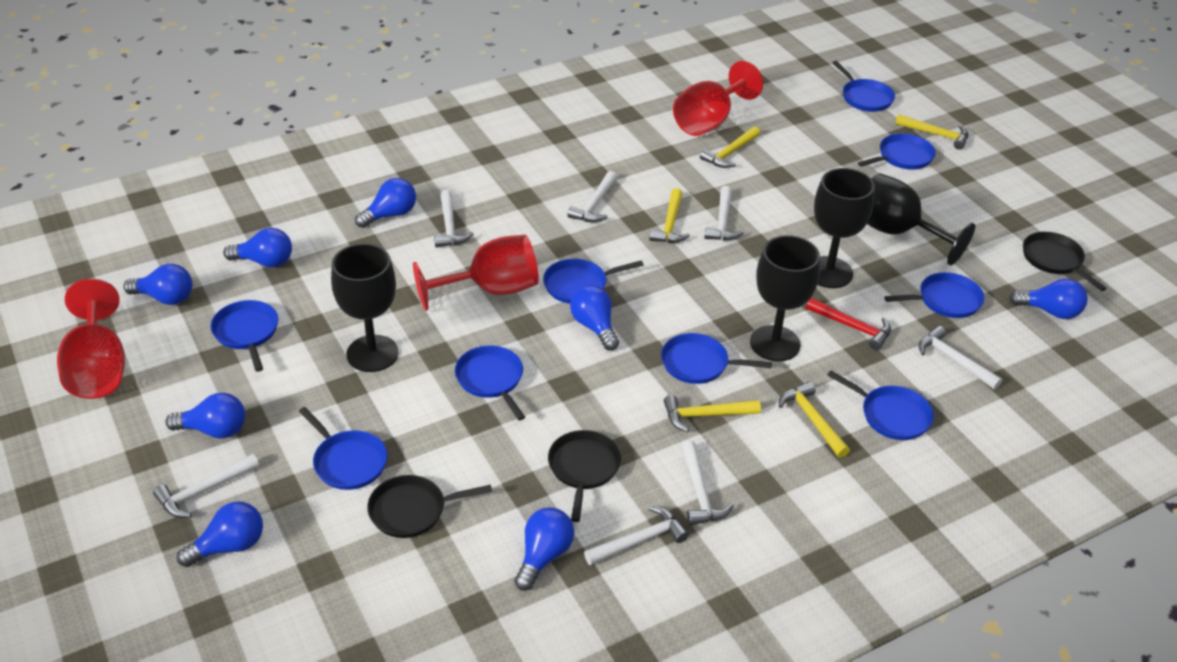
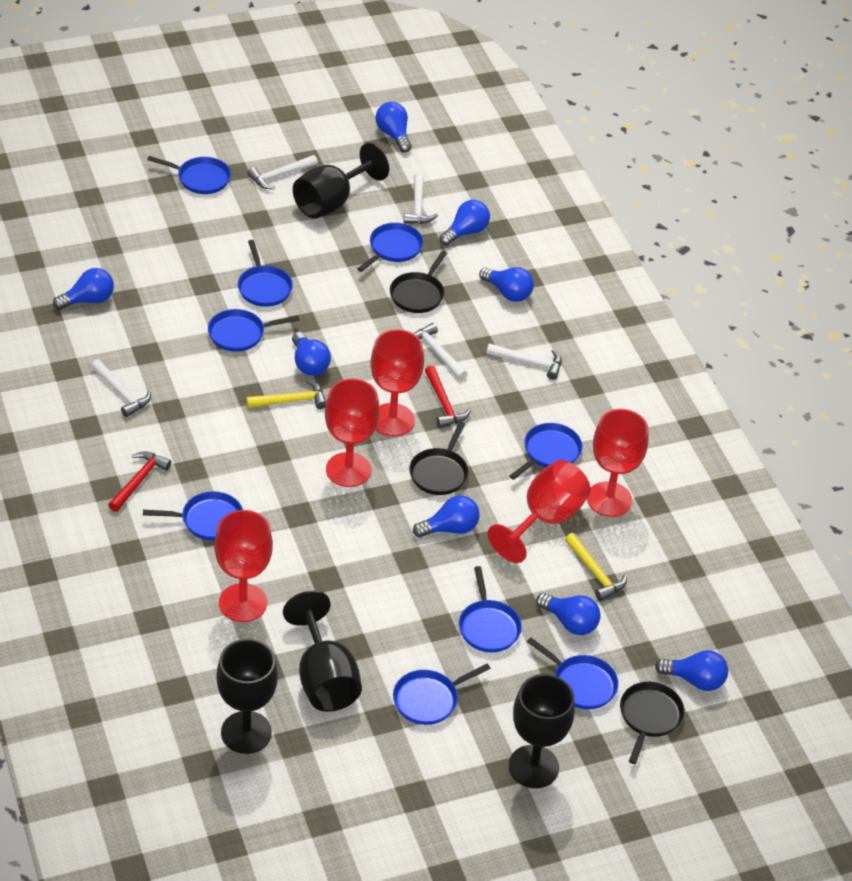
red goblet: 3 -> 5
red hammer: 1 -> 2
white hammer: 7 -> 5
yellow hammer: 5 -> 2

